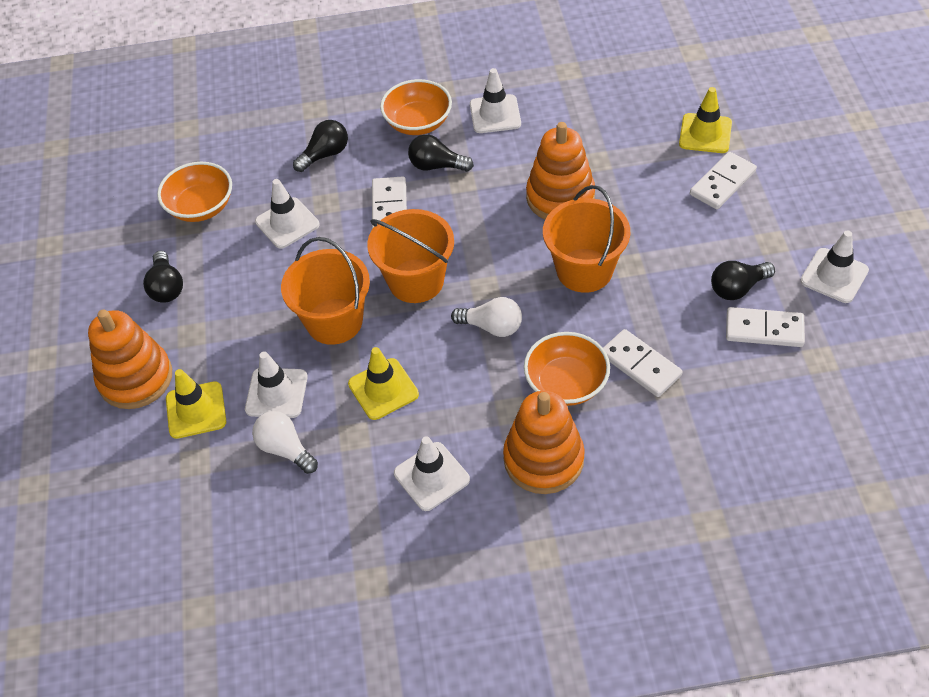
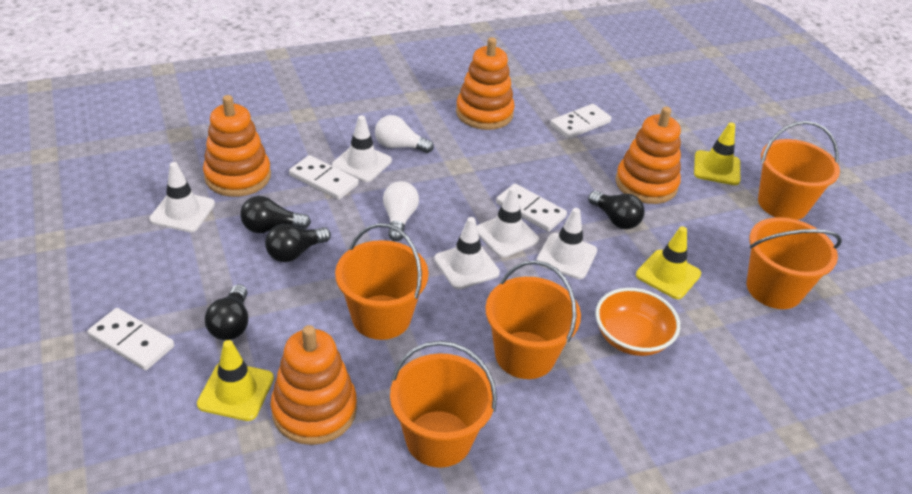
orange bowl: 3 -> 1
orange bucket: 3 -> 5
orange stacking toy: 3 -> 4

